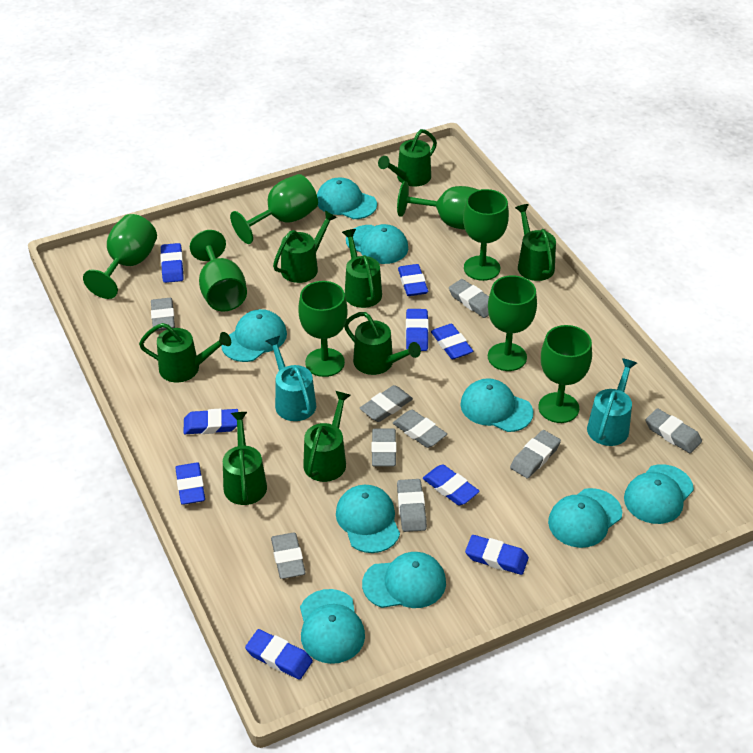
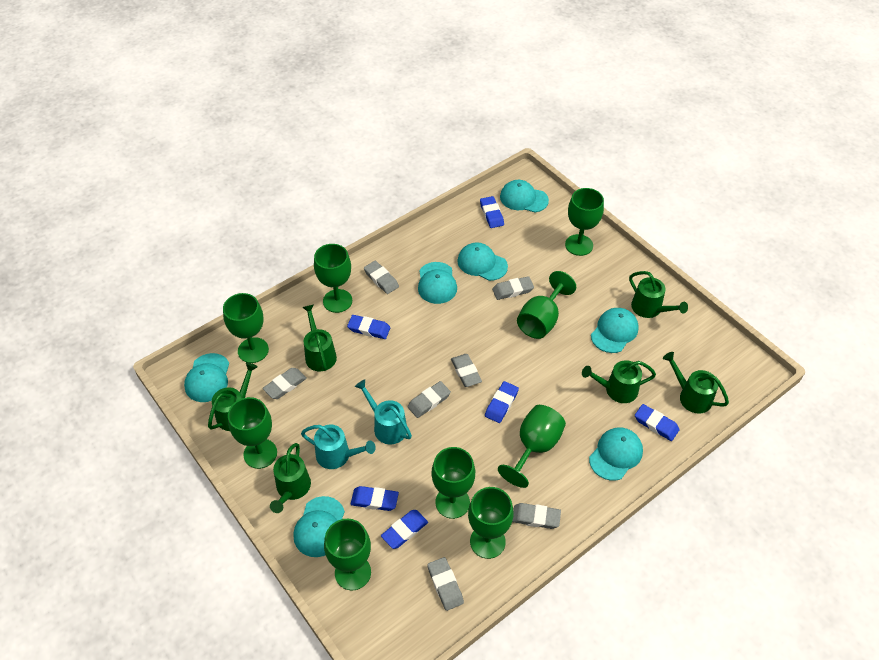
blue eraser: 9 -> 6
green goblet: 8 -> 9
green watering can: 8 -> 6
grey eraser: 9 -> 7
turquoise cap: 9 -> 7

